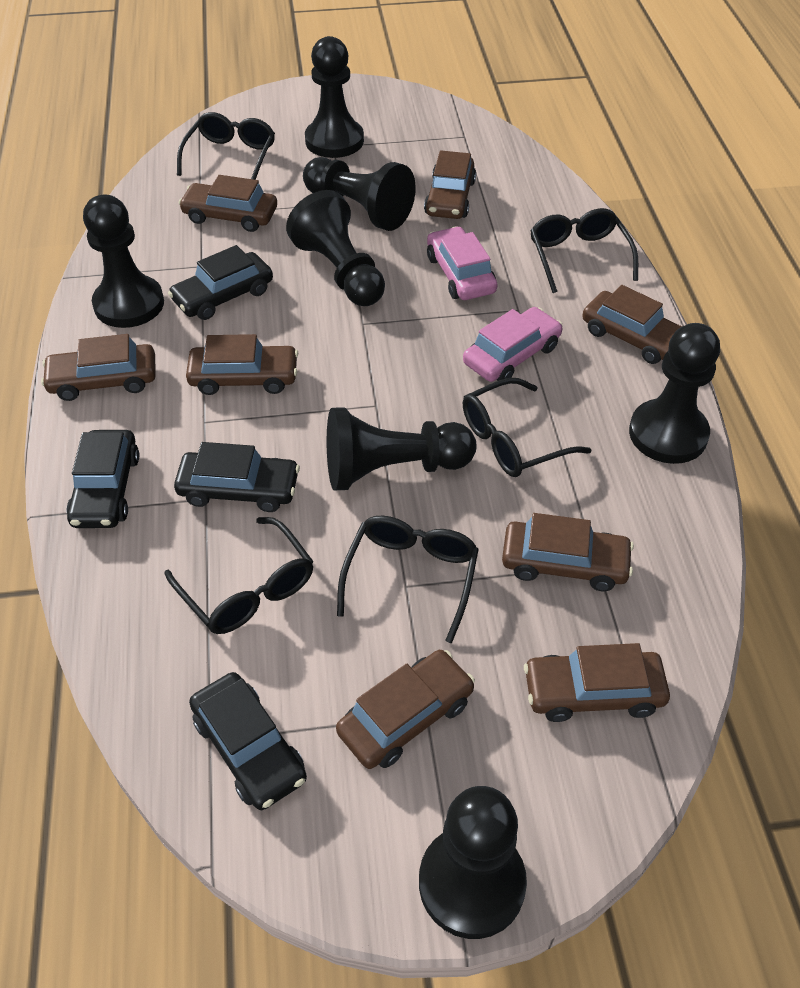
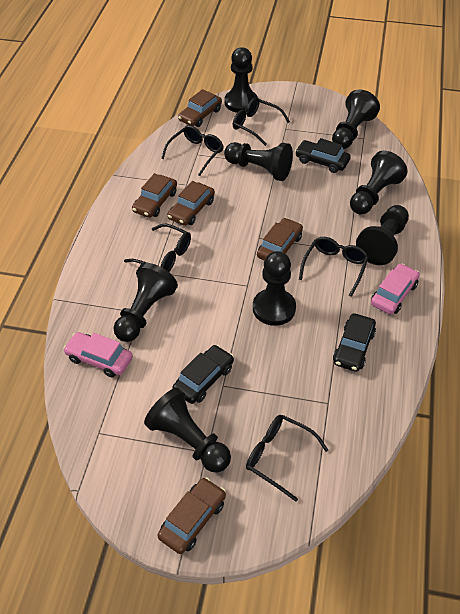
black car: 4 -> 3
black pawn: 7 -> 8
brown car: 8 -> 5

